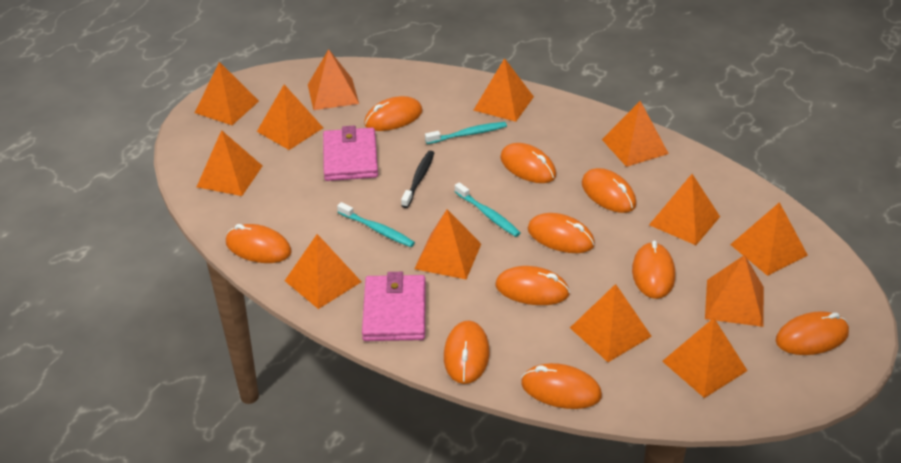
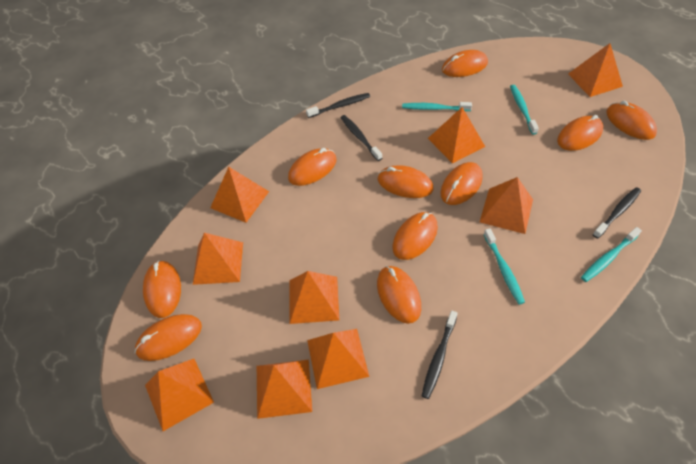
black toothbrush: 1 -> 4
orange pyramid: 13 -> 9
pink wallet: 2 -> 0
turquoise toothbrush: 3 -> 4

